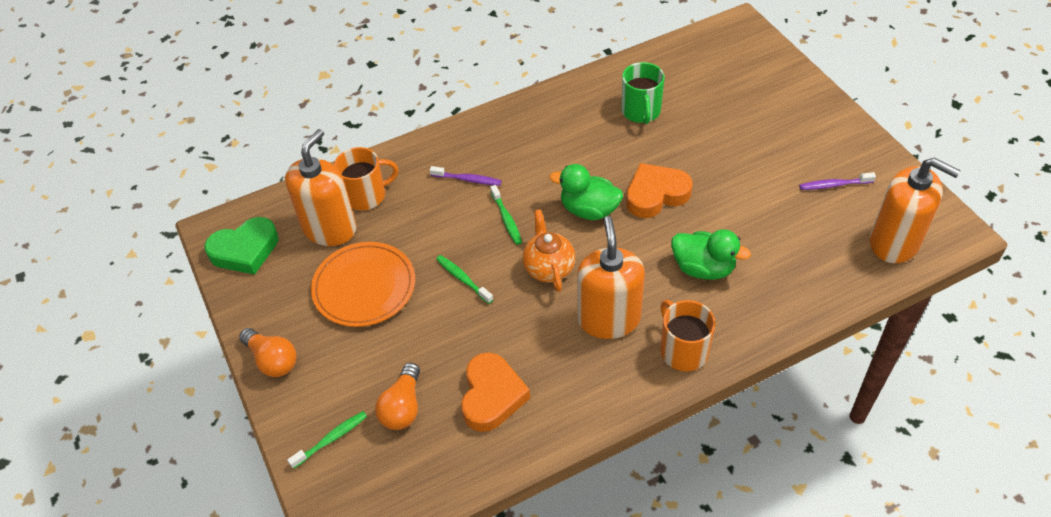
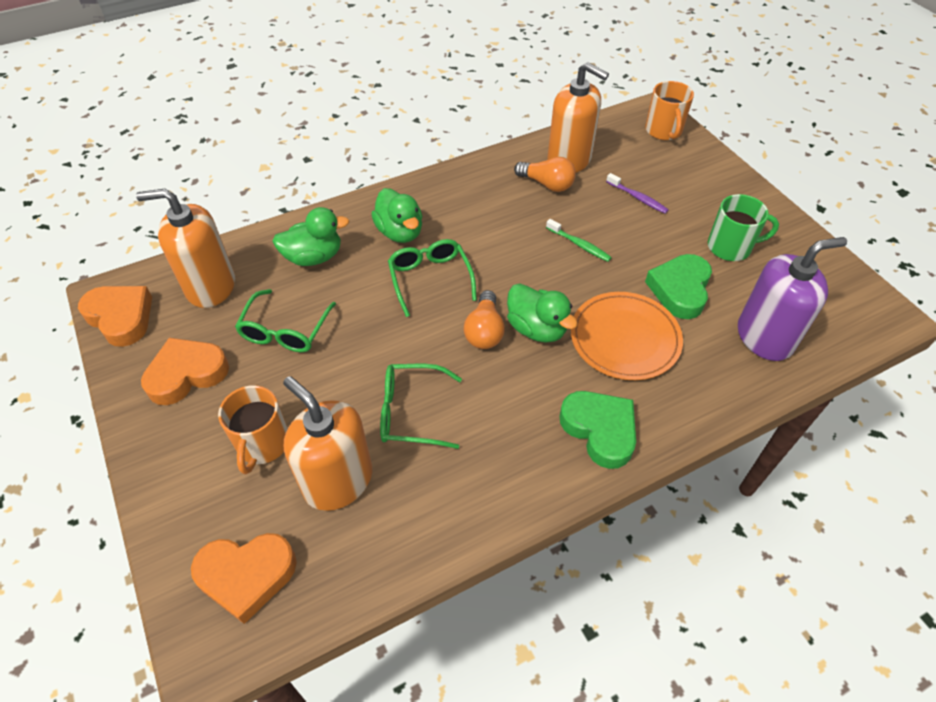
green duck: 2 -> 3
green glasses: 0 -> 3
green heart: 1 -> 2
green toothbrush: 3 -> 1
orange heart: 2 -> 3
orange teapot: 1 -> 0
purple soap dispenser: 0 -> 1
purple toothbrush: 2 -> 1

